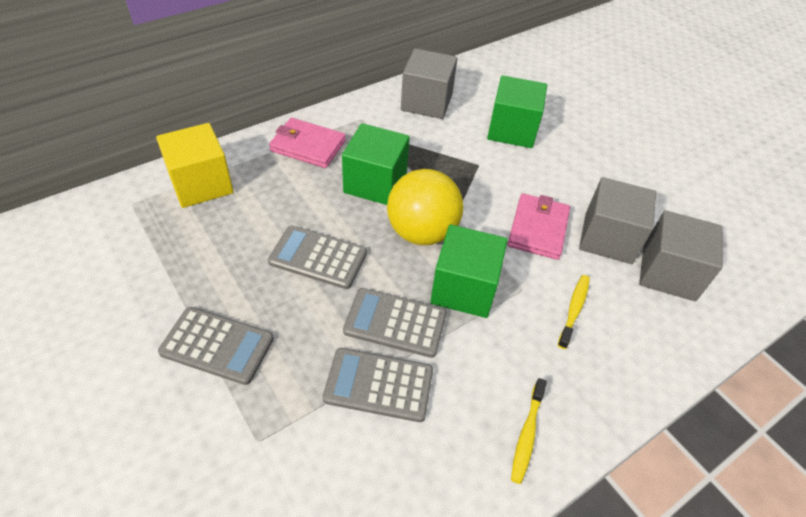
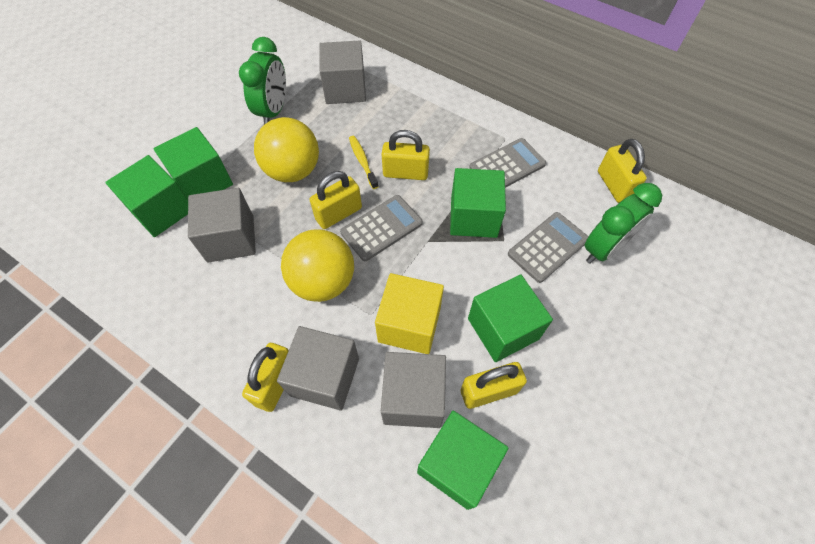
green clock: 0 -> 2
green cube: 3 -> 5
grey calculator: 4 -> 3
grey cube: 3 -> 4
pink wallet: 2 -> 0
yellow ball: 1 -> 2
yellow padlock: 0 -> 5
yellow toothbrush: 2 -> 1

